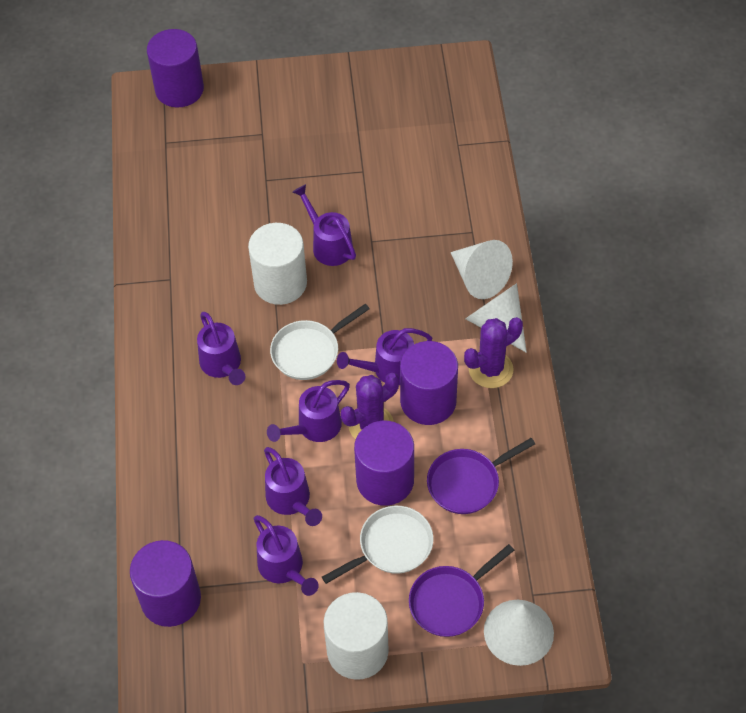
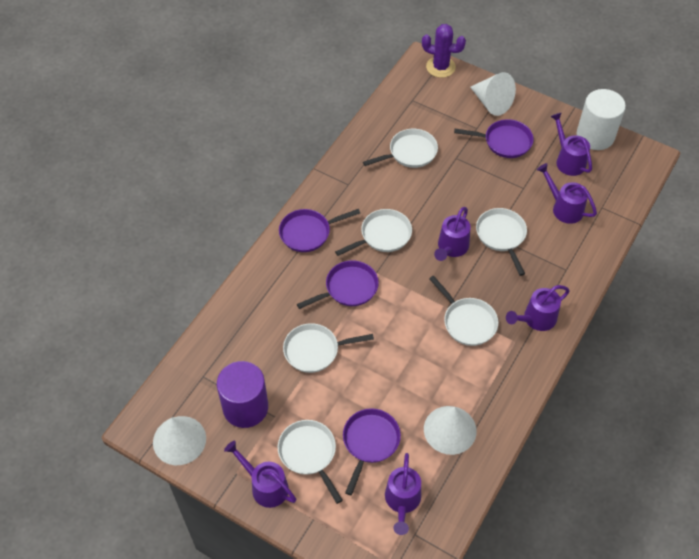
purple cactus: 2 -> 1
purple cylinder: 4 -> 1
purple pan: 2 -> 4
white cylinder: 2 -> 1
white pan: 2 -> 6

